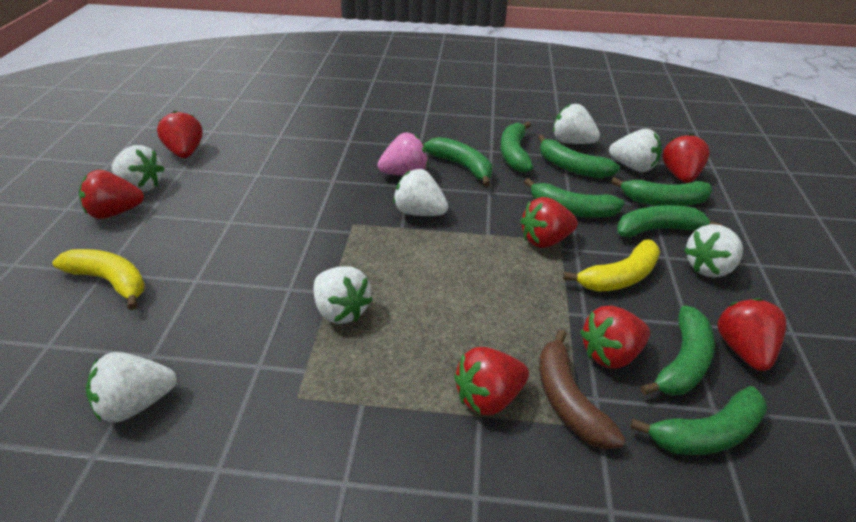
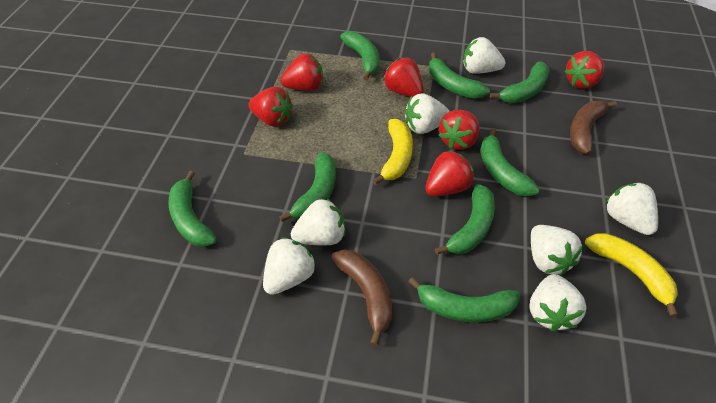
brown banana: 1 -> 2
pink strawberry: 1 -> 0
red strawberry: 7 -> 6

